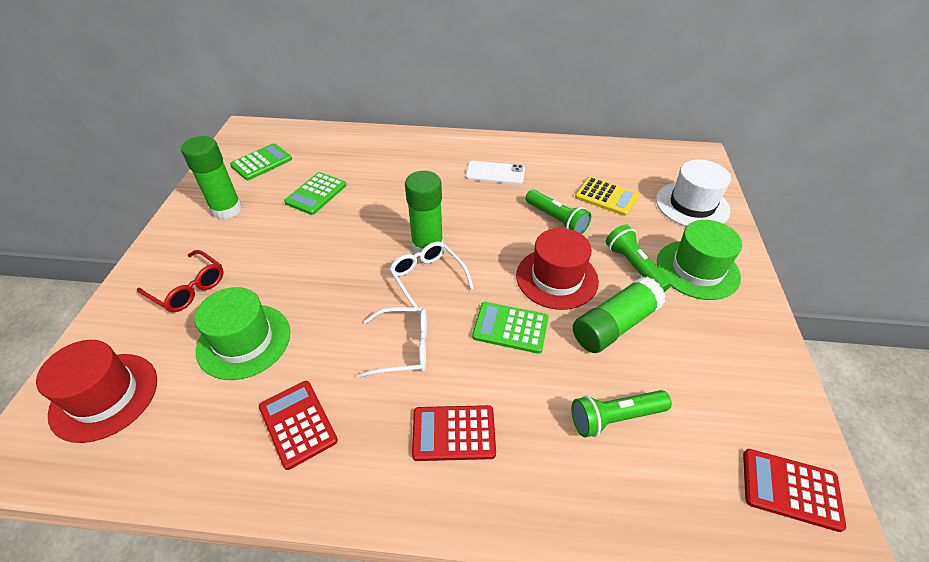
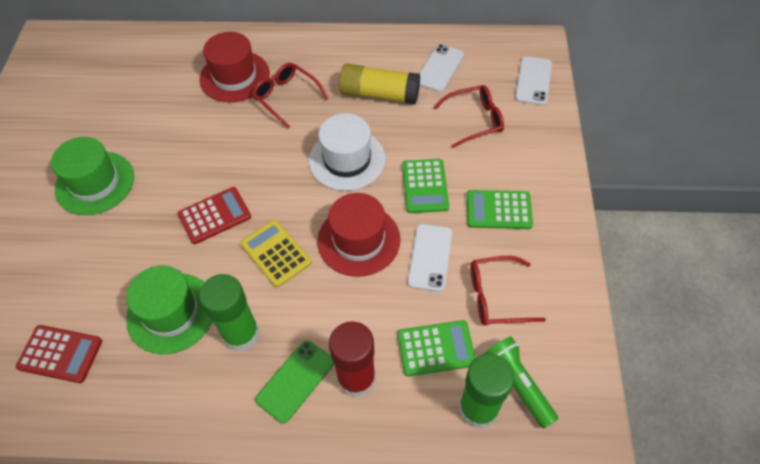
green flashlight: 3 -> 1
green glue stick: 3 -> 2
green phone: 0 -> 1
red calculator: 3 -> 2
red glasses: 1 -> 3
red glue stick: 0 -> 1
white glasses: 2 -> 0
white phone: 1 -> 3
yellow glue stick: 0 -> 1

